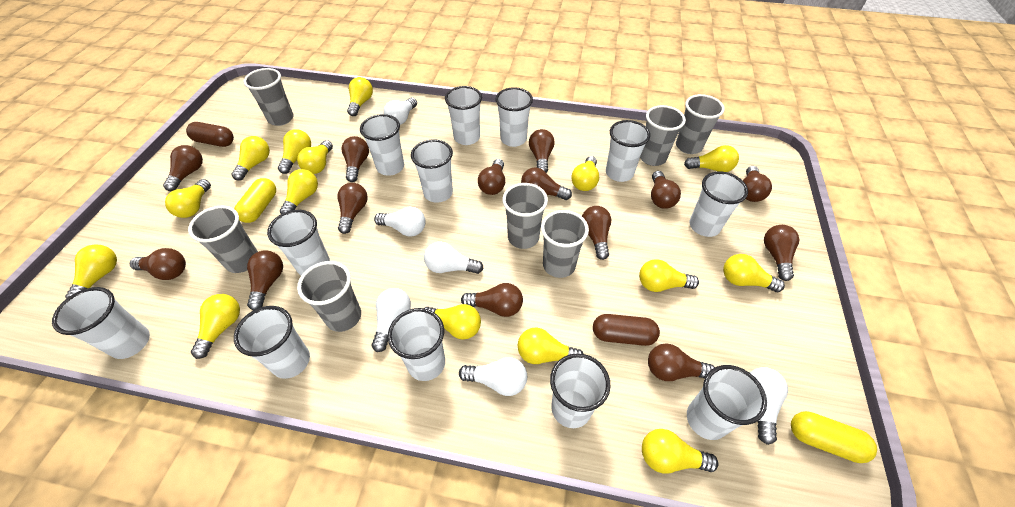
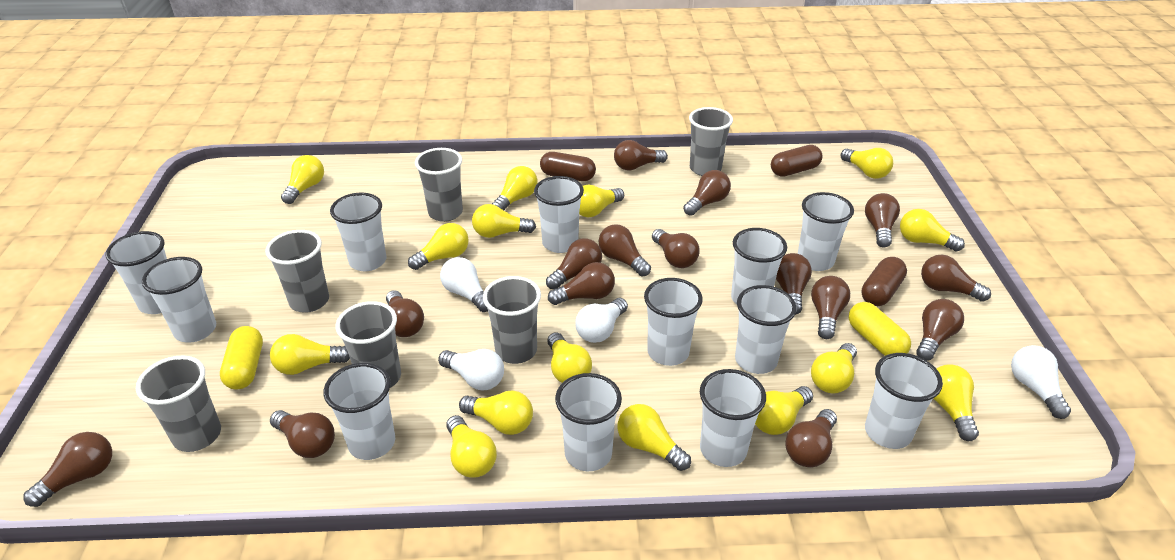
brown capsule: 2 -> 3
brown light bulb: 14 -> 15
grey cup: 7 -> 6
white light bulb: 6 -> 4

